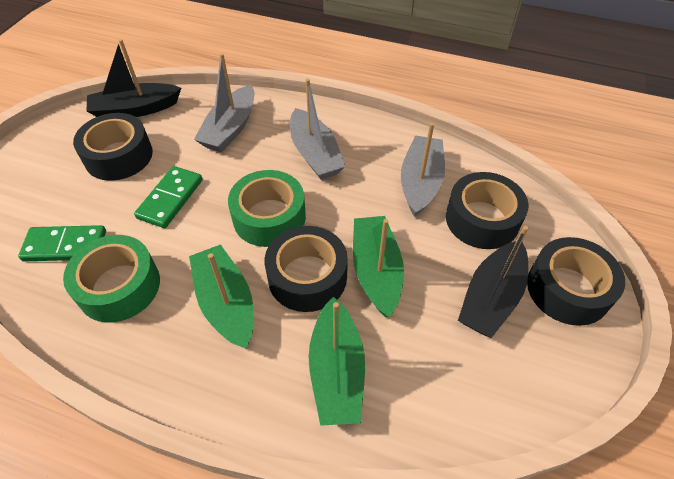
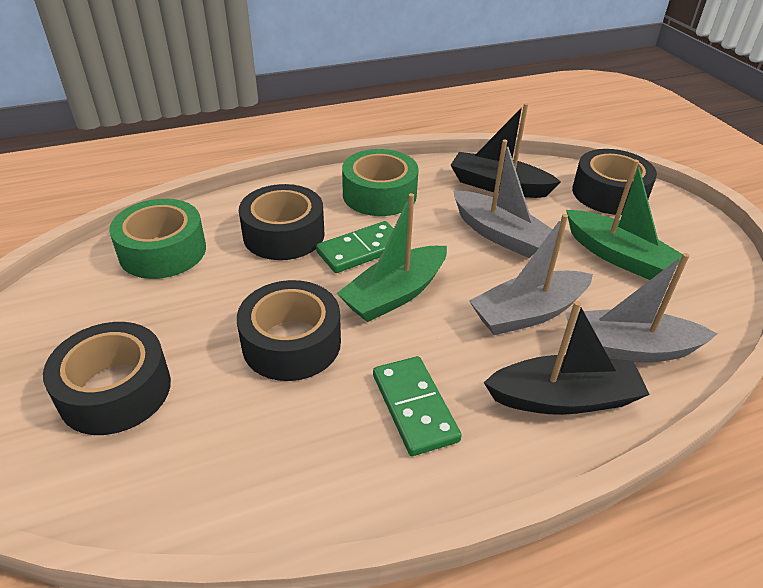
green boat: 3 -> 2

